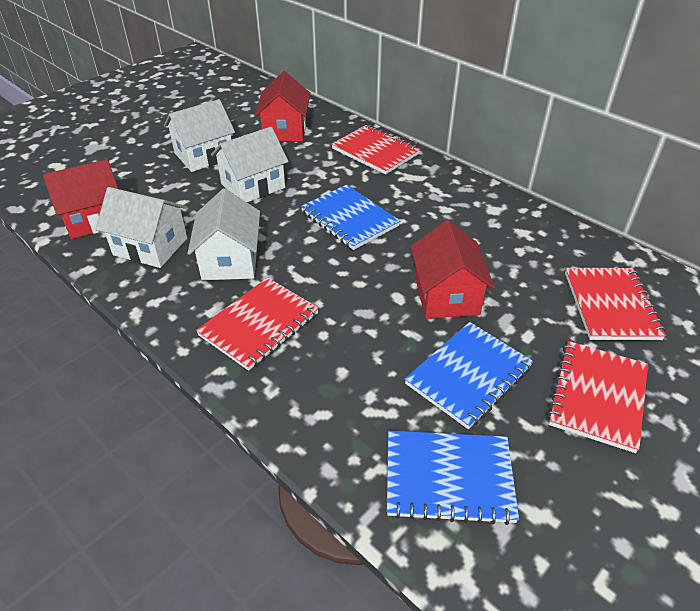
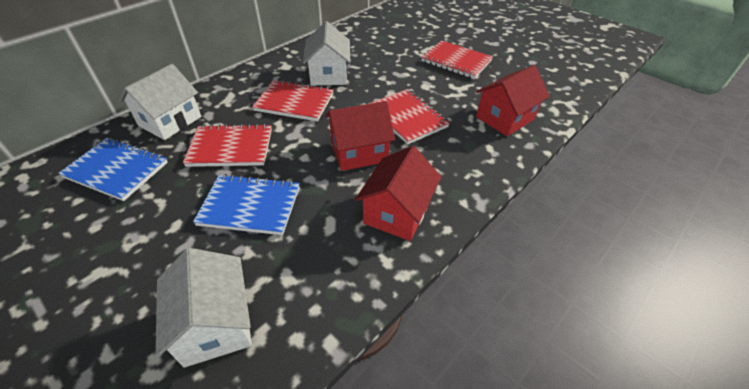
blue notebook: 3 -> 2
white house: 4 -> 3

